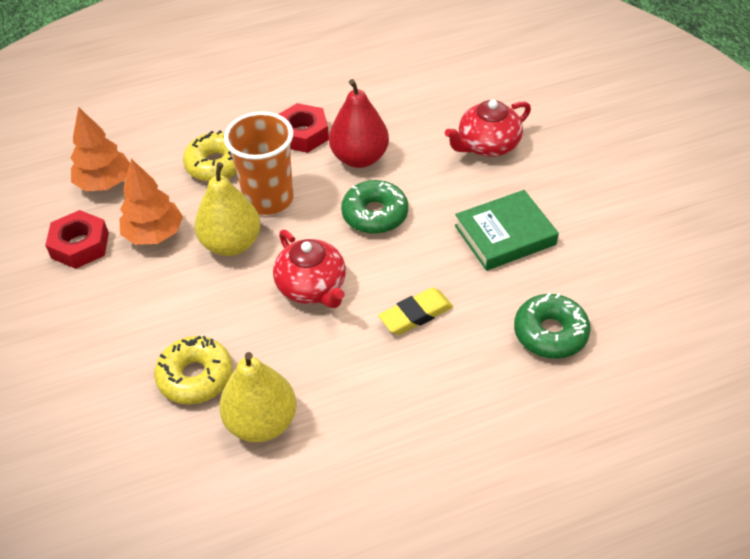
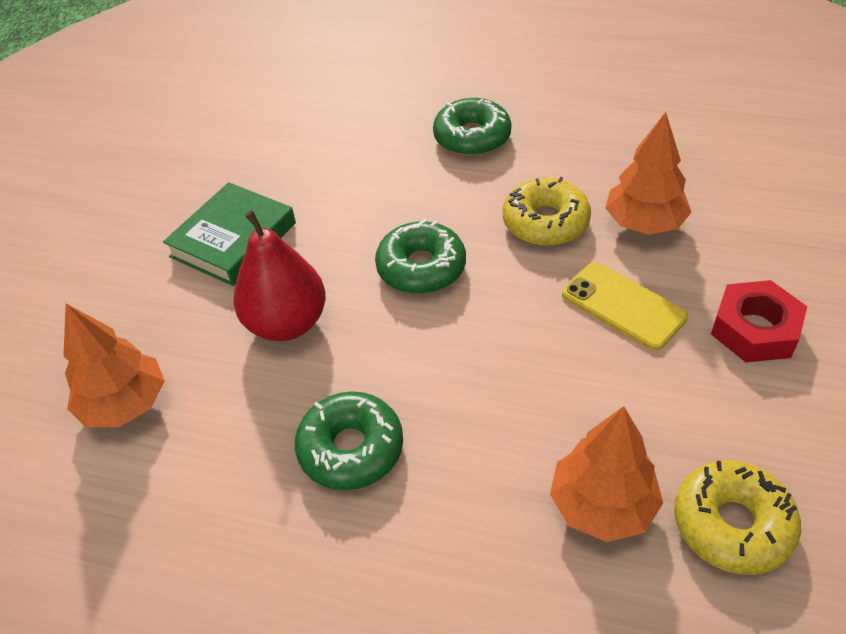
green donut: 2 -> 3
orange cup: 1 -> 0
orange tree: 2 -> 3
red nut: 2 -> 1
red teapot: 2 -> 0
yellow eraser: 1 -> 0
yellow pear: 2 -> 0
yellow phone: 0 -> 1

